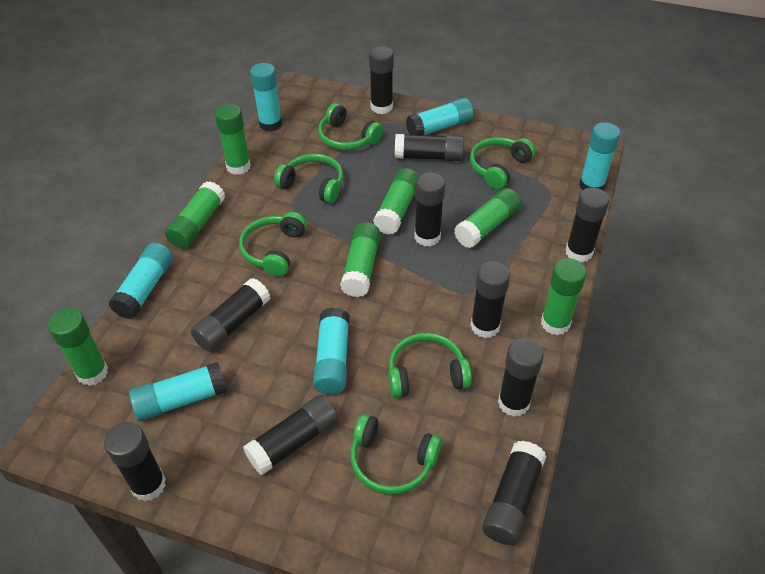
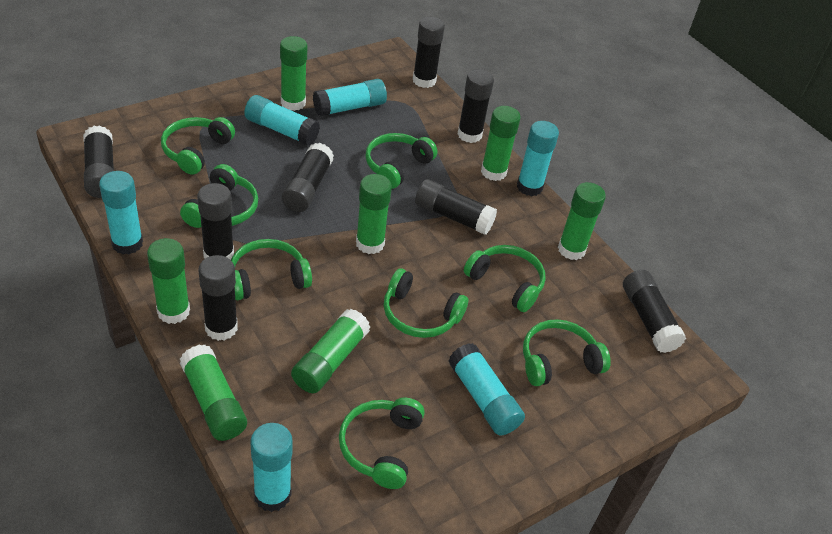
black glue stick: 10 -> 8
green headphones: 6 -> 8

